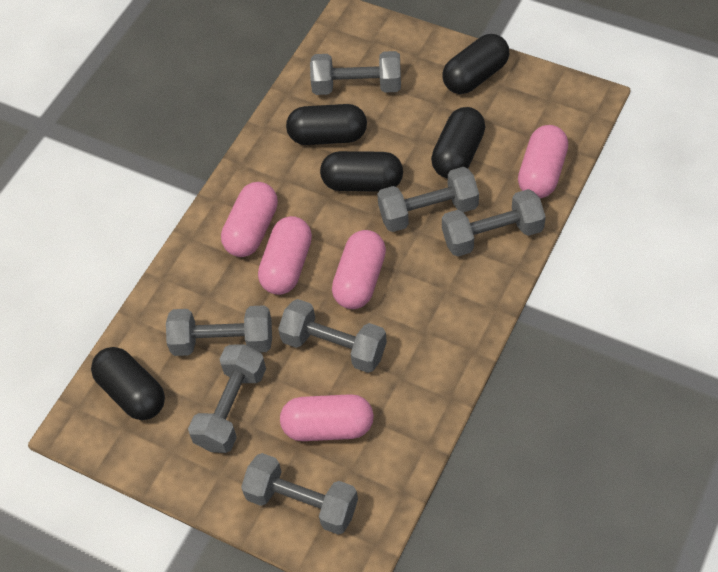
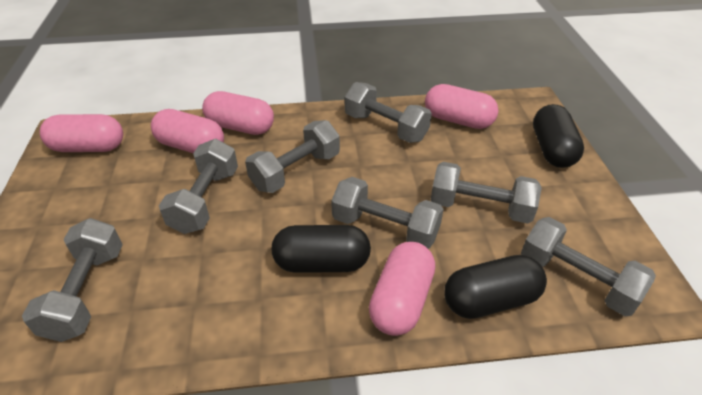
black capsule: 5 -> 3

